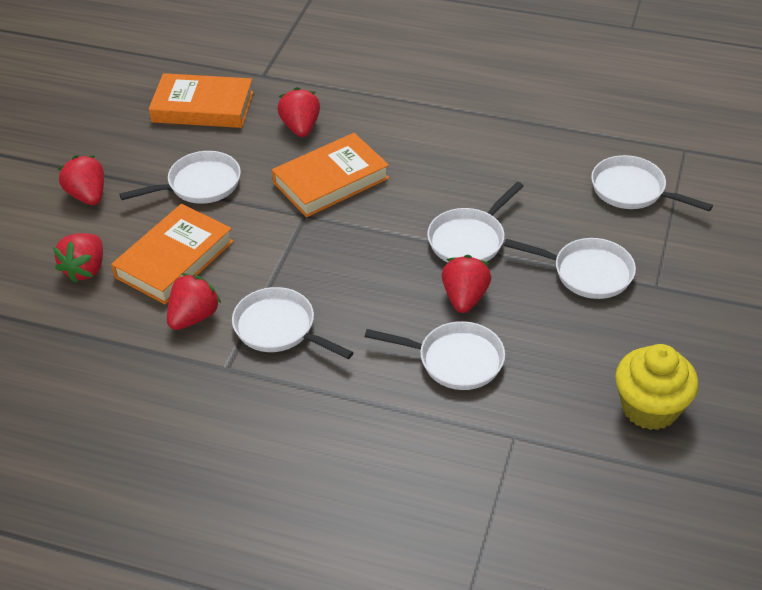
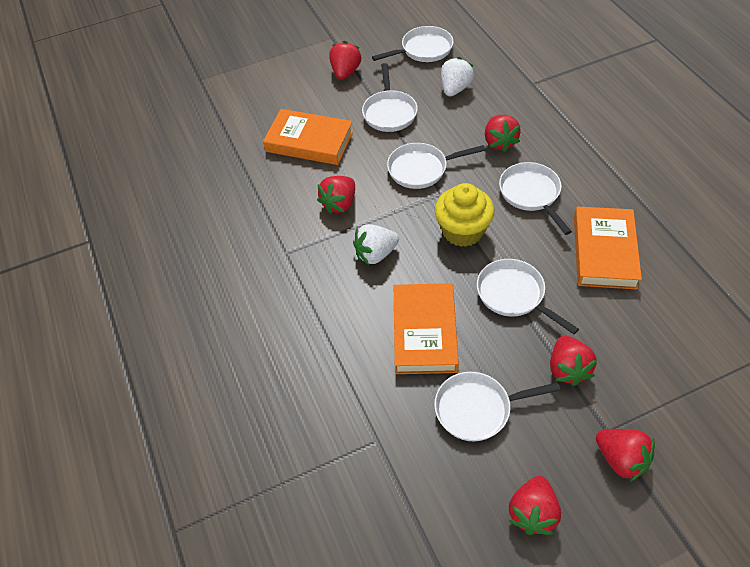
red strawberry: 5 -> 6
white strawberry: 0 -> 2

